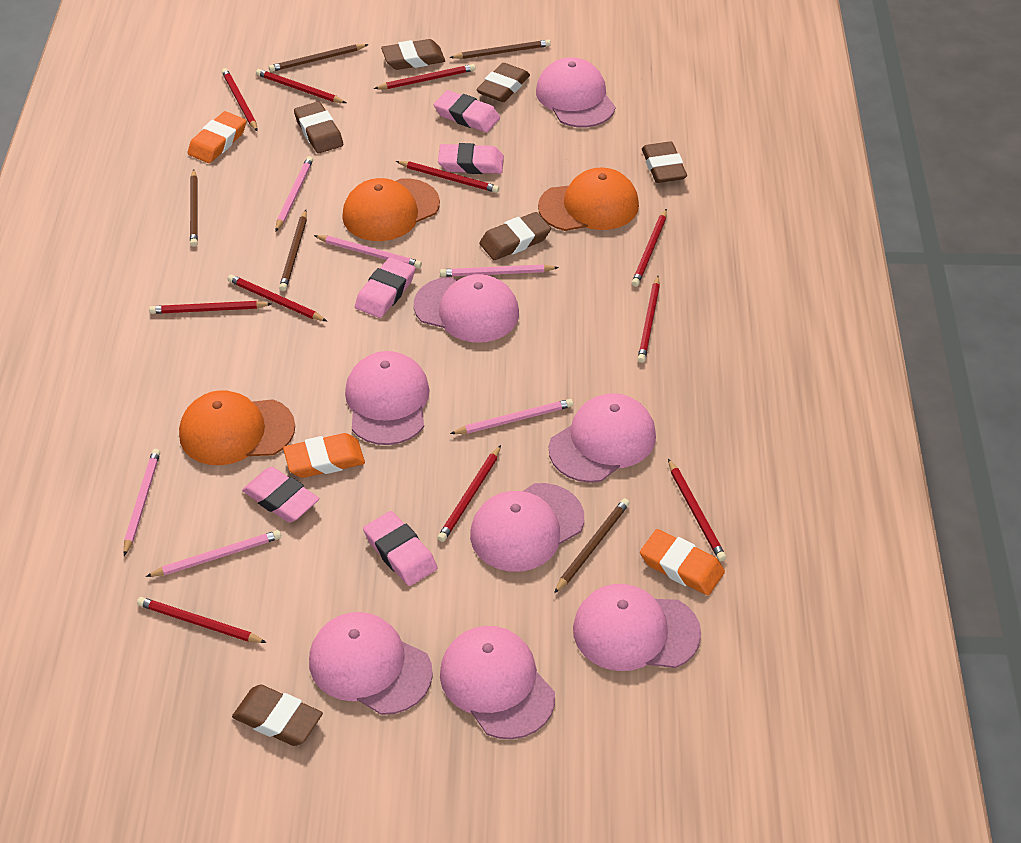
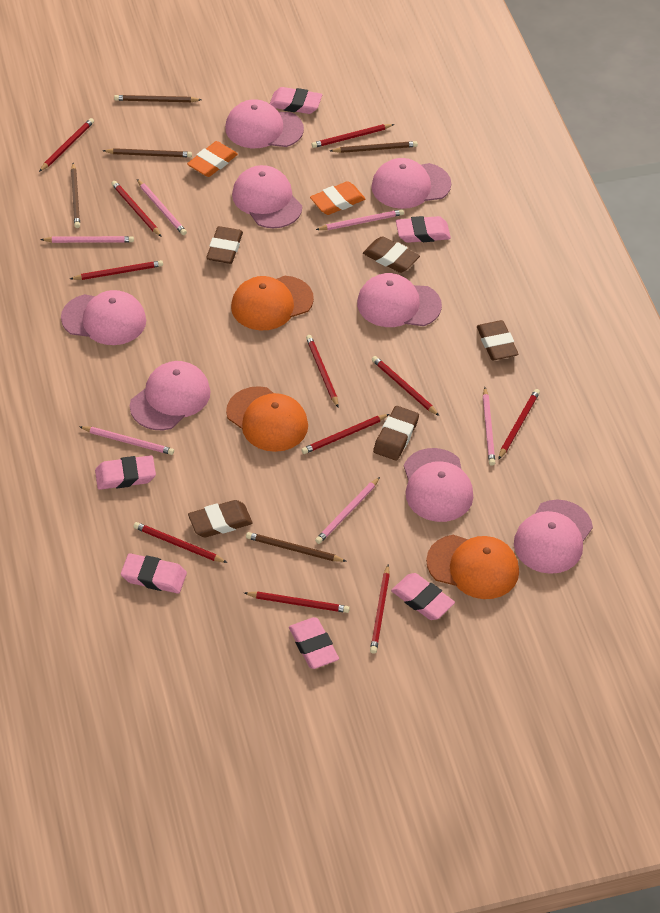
brown eraser: 6 -> 5
orange eraser: 3 -> 2
pink eraser: 5 -> 6

